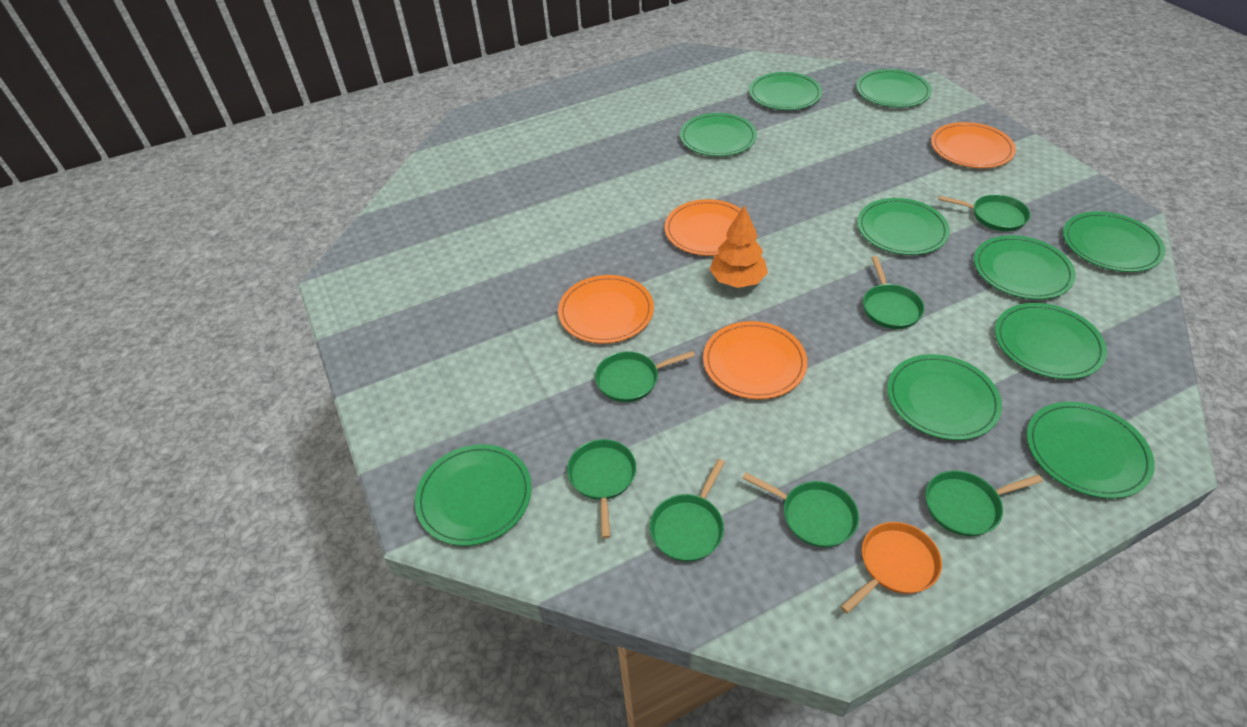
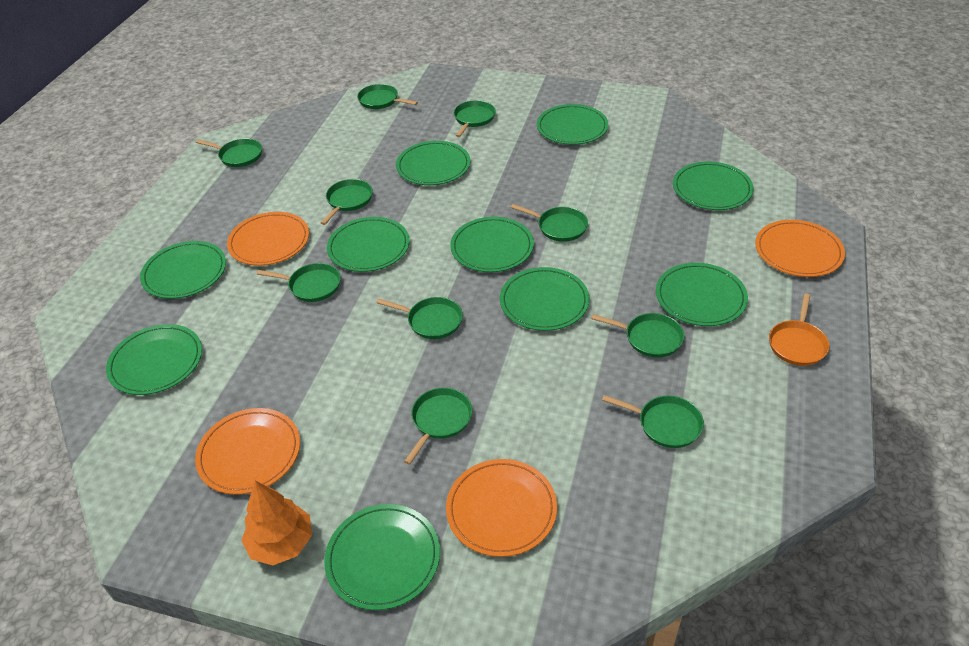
green pan: 7 -> 10

